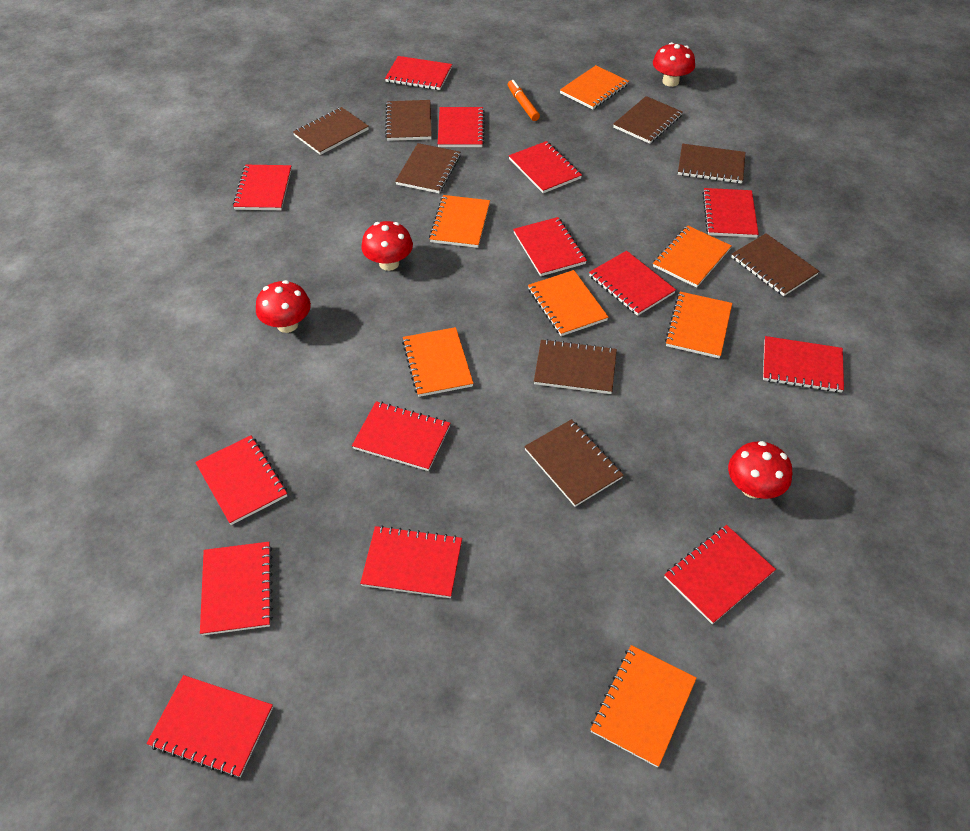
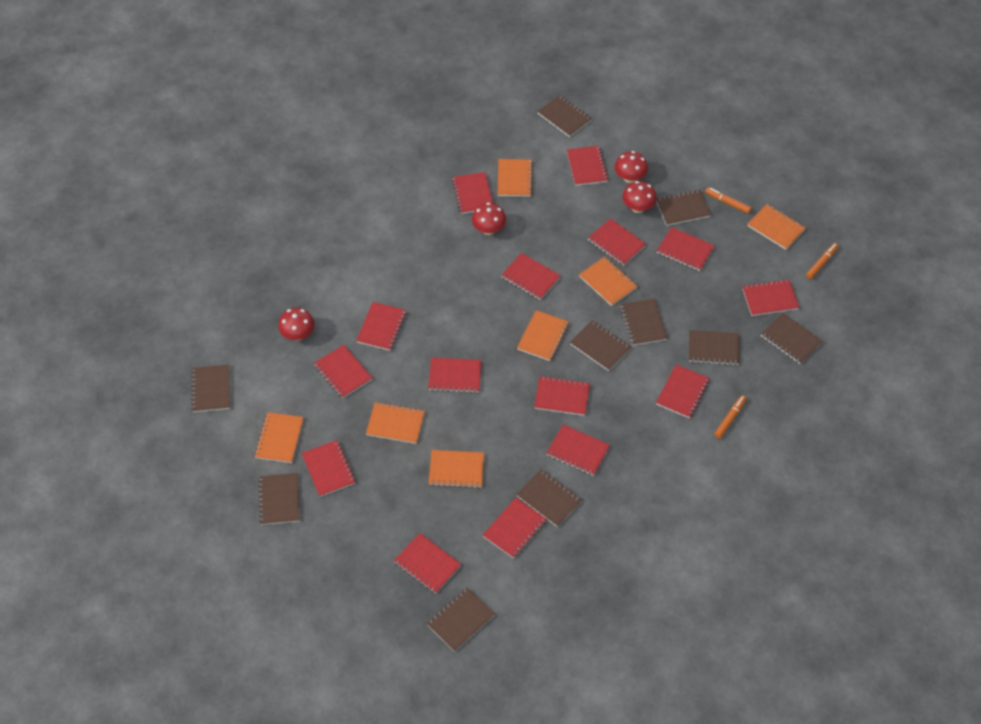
brown notebook: 8 -> 10
orange marker: 1 -> 3
red notebook: 14 -> 15

